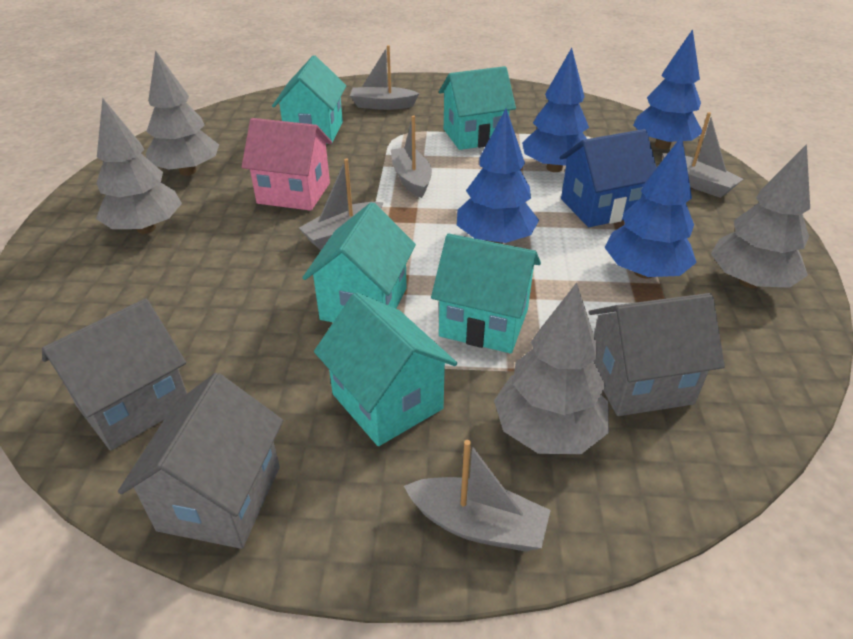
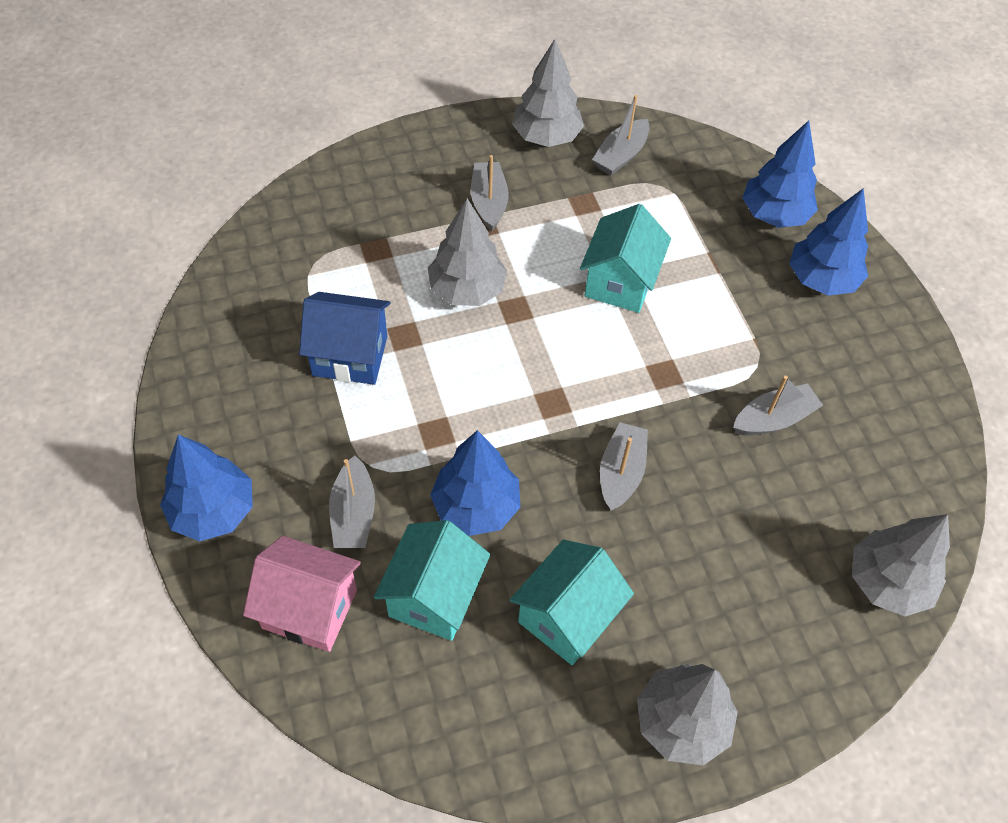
grey house: 3 -> 0
turquoise house: 5 -> 3

